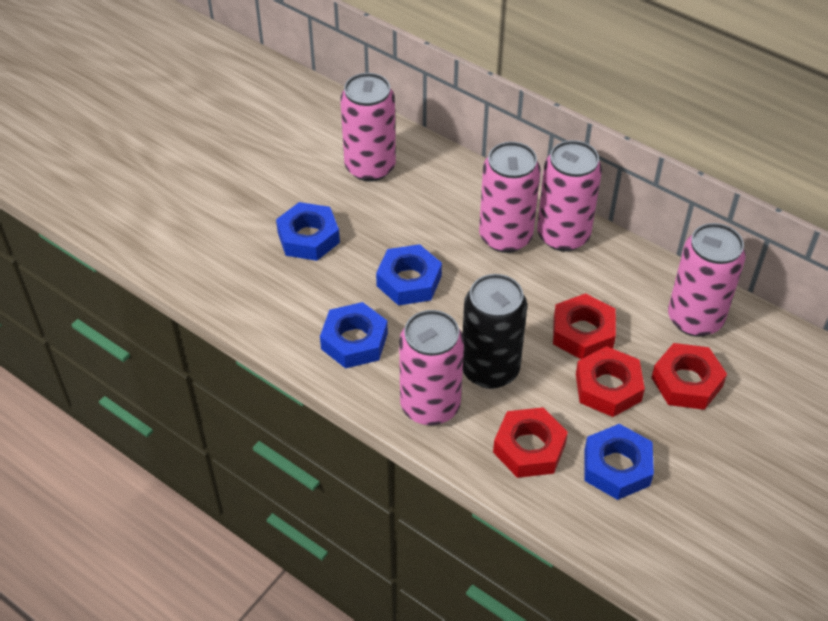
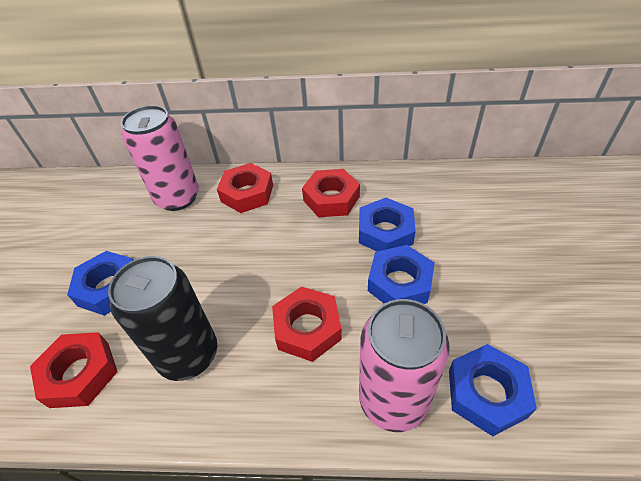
pink can: 5 -> 2

